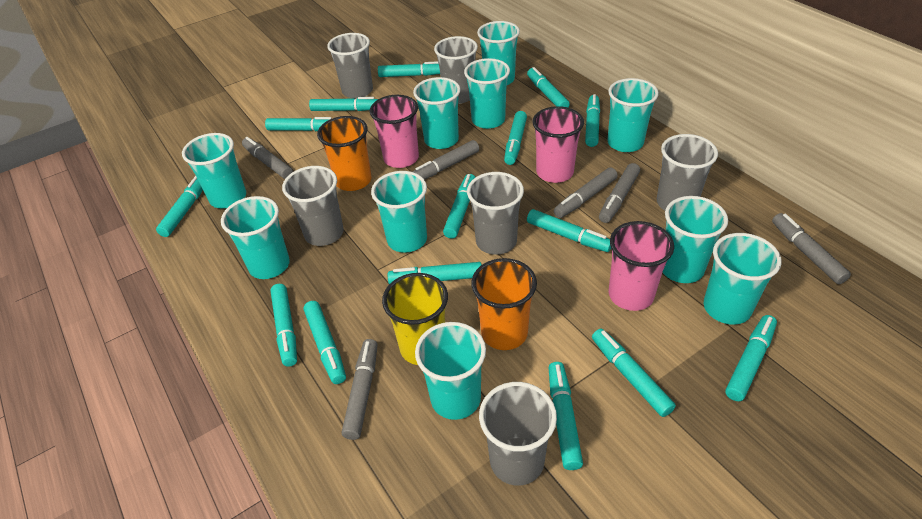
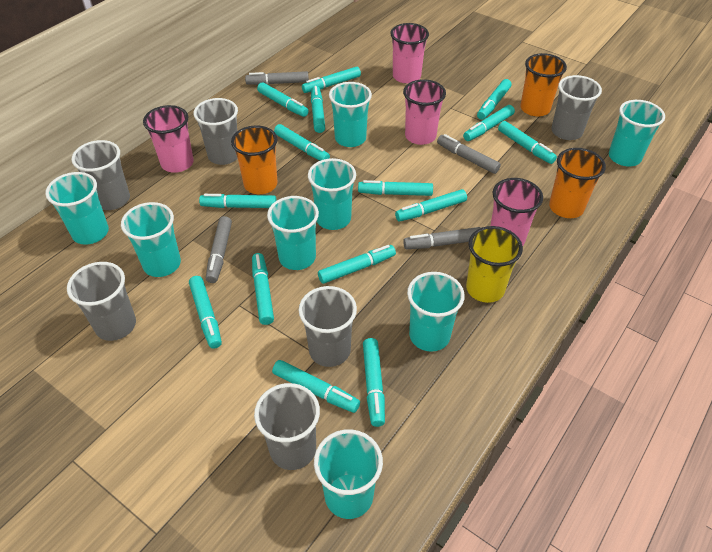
grey marker: 6 -> 4
orange cup: 2 -> 3
pink cup: 3 -> 4
turquoise cup: 10 -> 8

